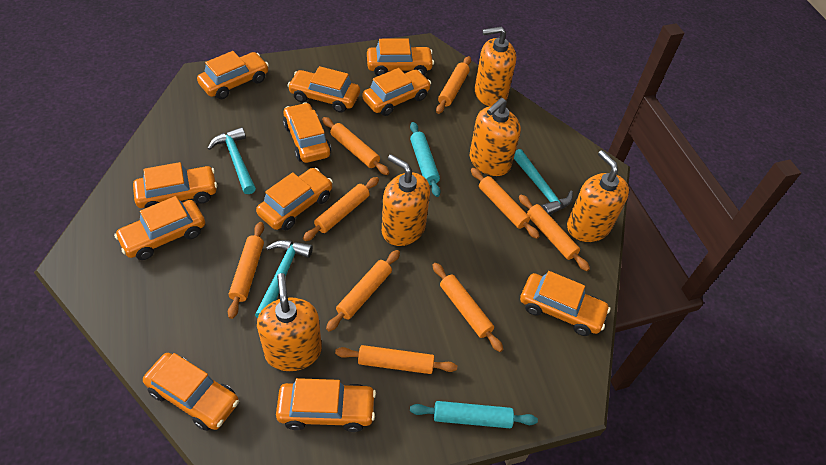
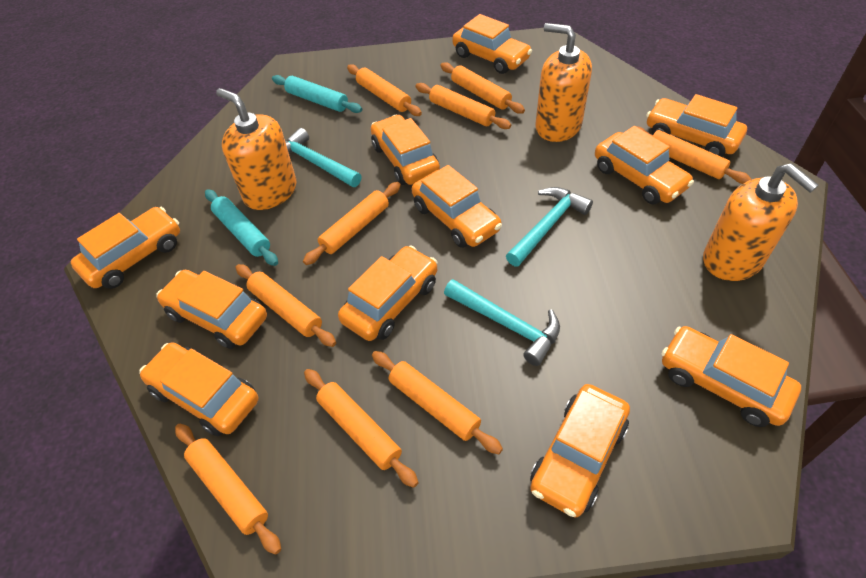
orange soap dispenser: 5 -> 3

